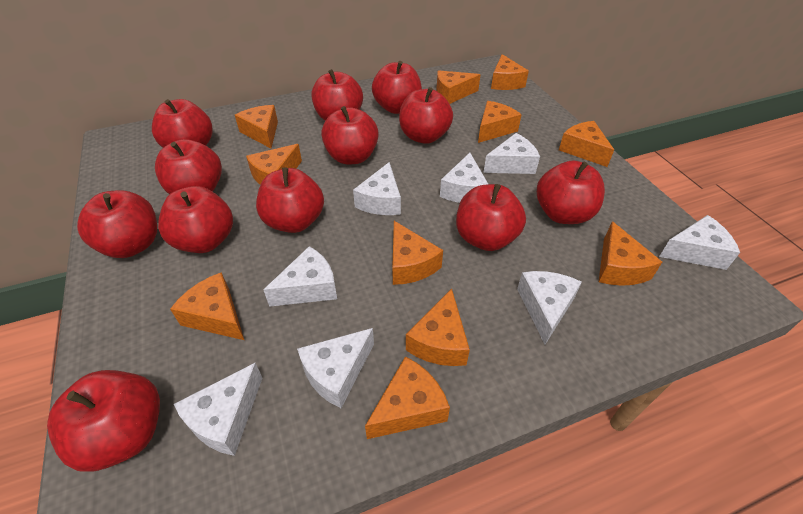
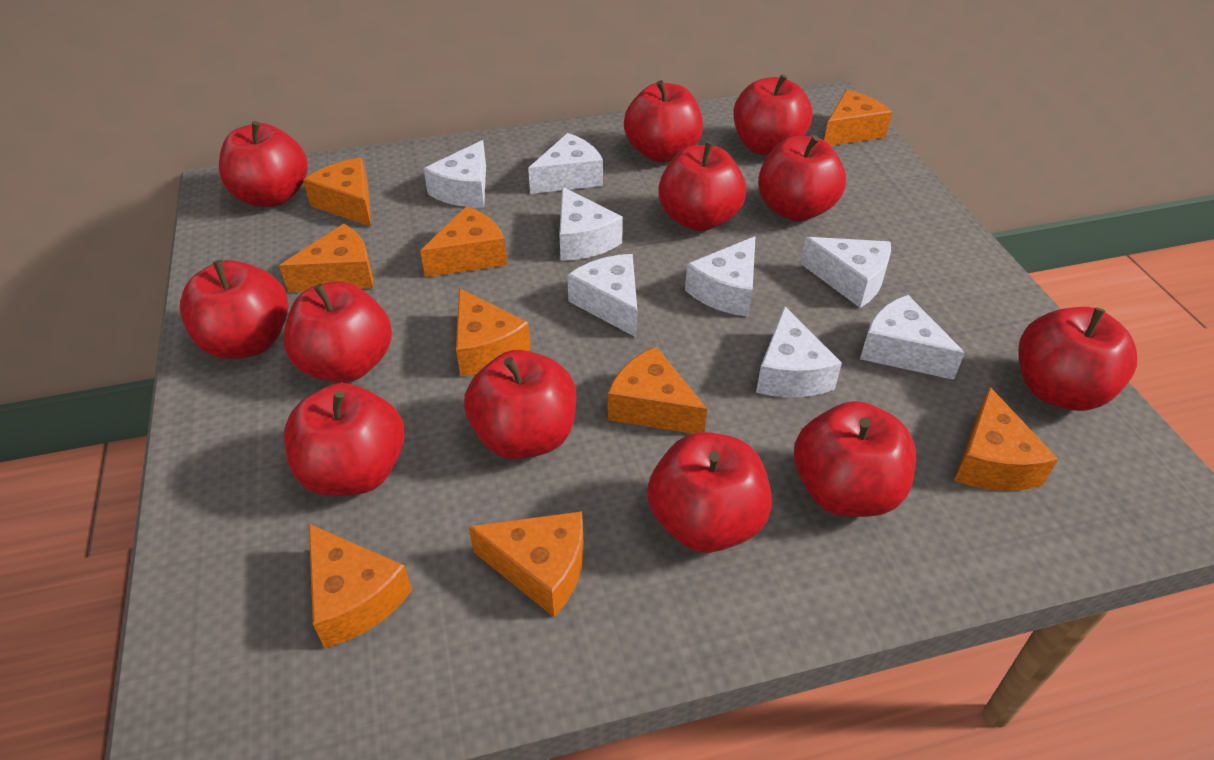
orange cheese: 11 -> 9

